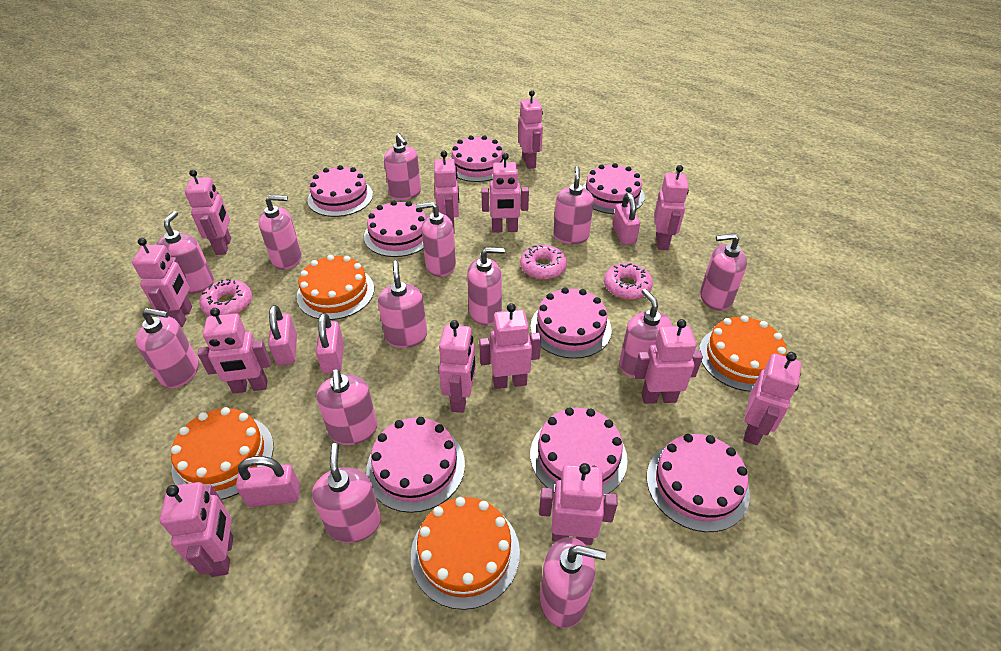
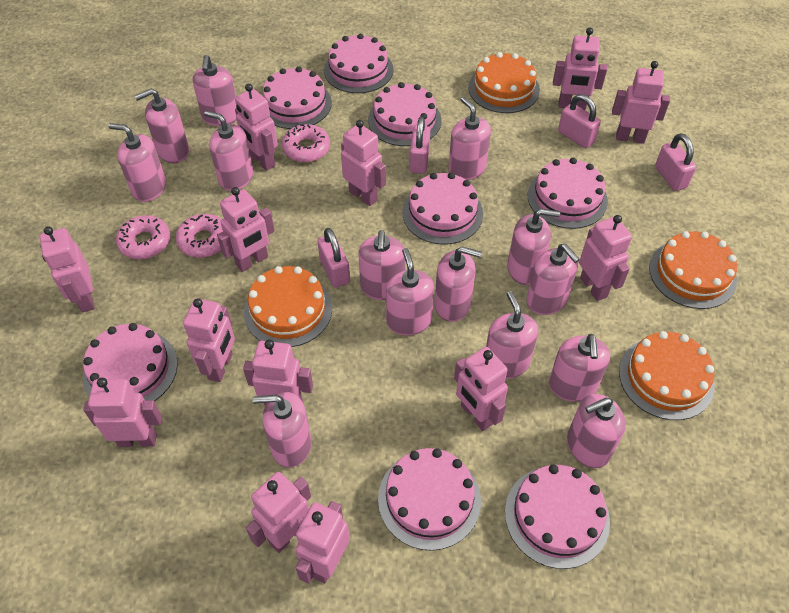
pink soap dispenser: 13 -> 14

